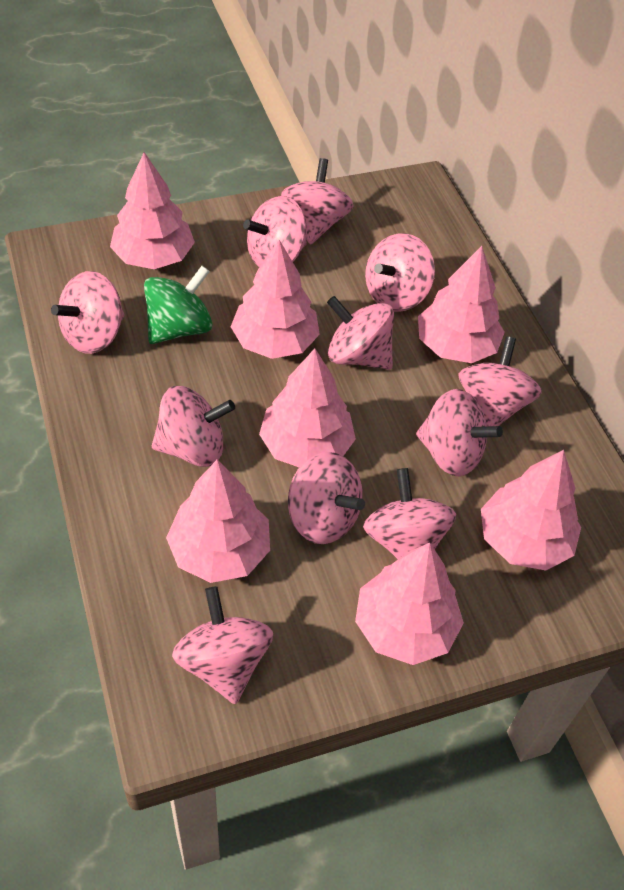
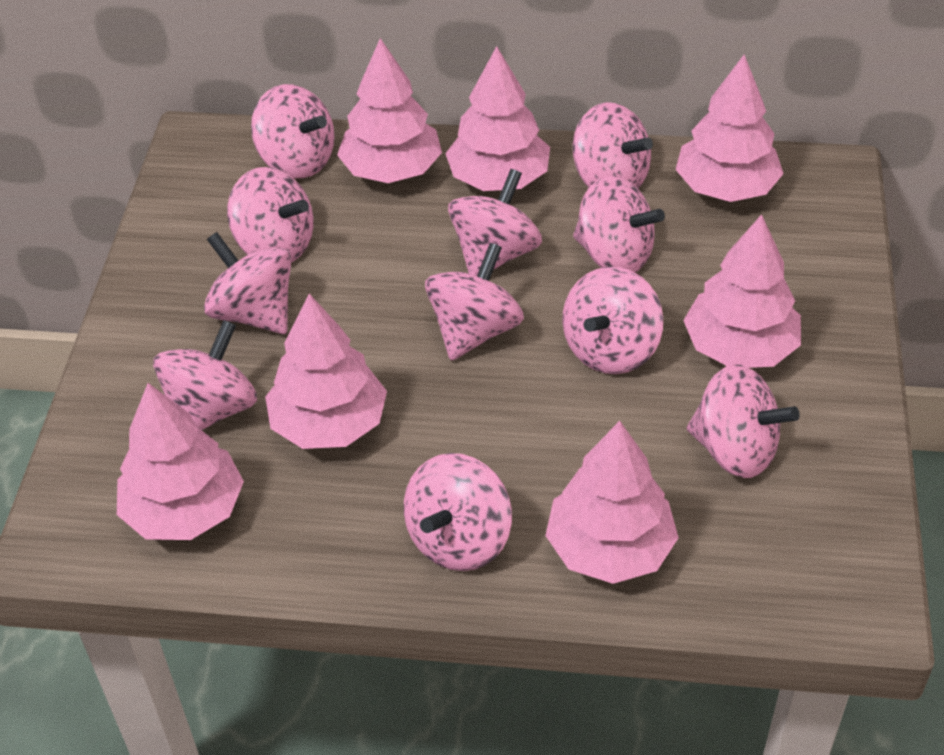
green spinning top: 1 -> 0

